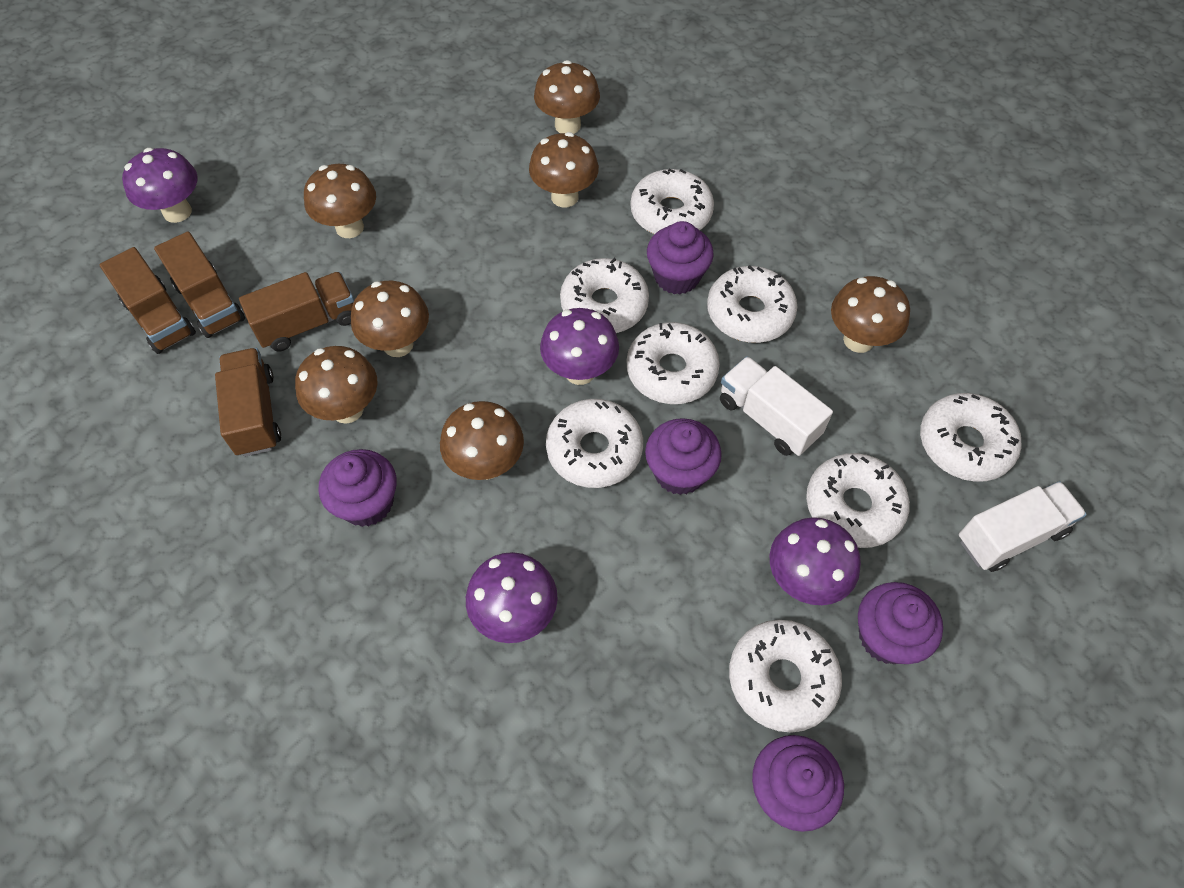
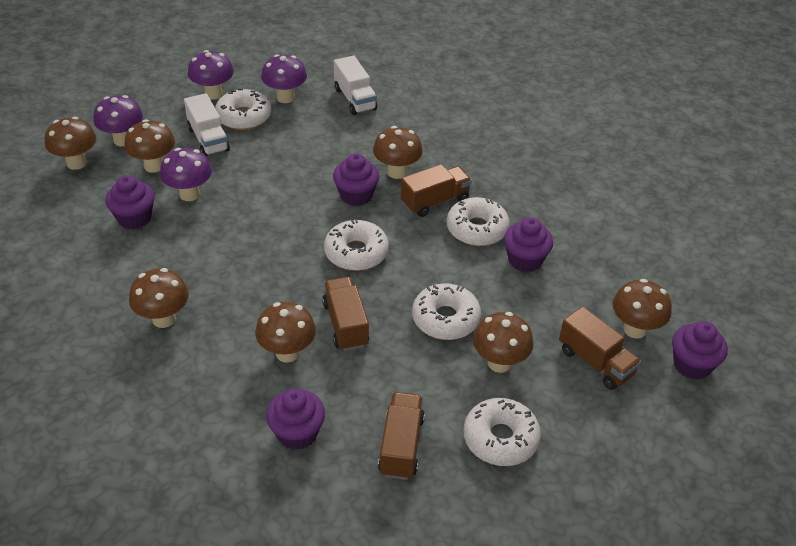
white donut: 8 -> 5

